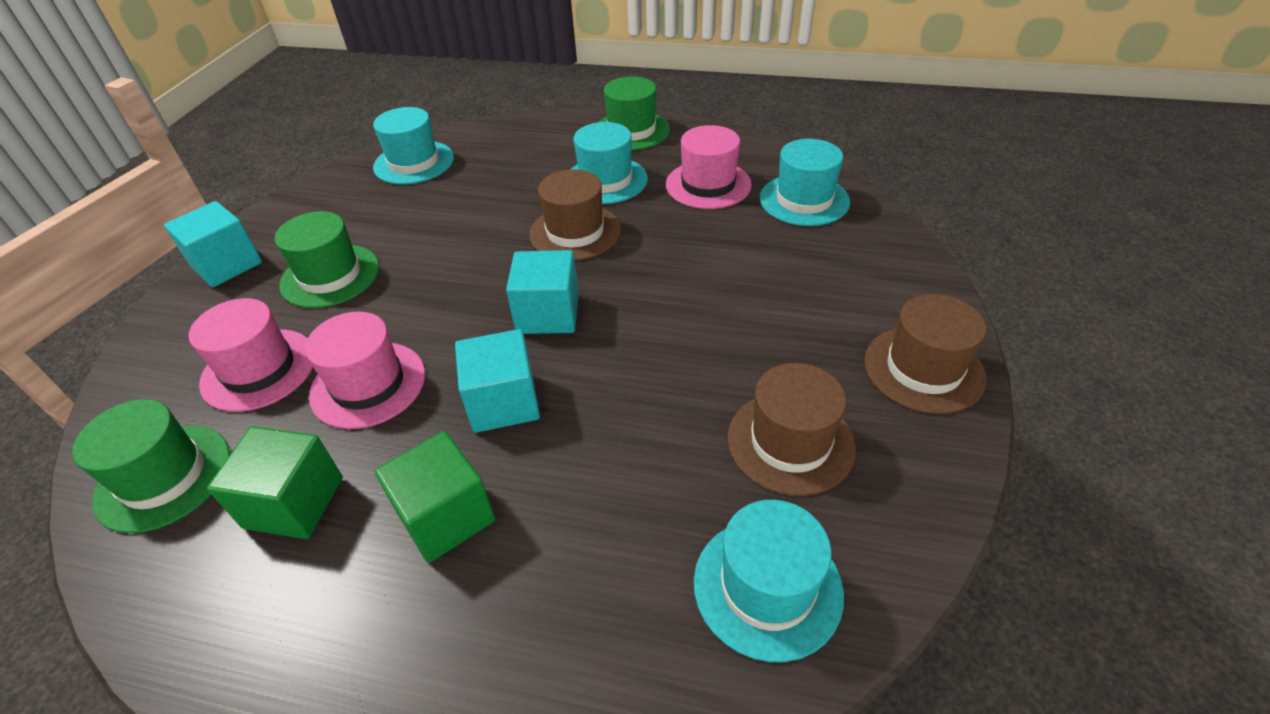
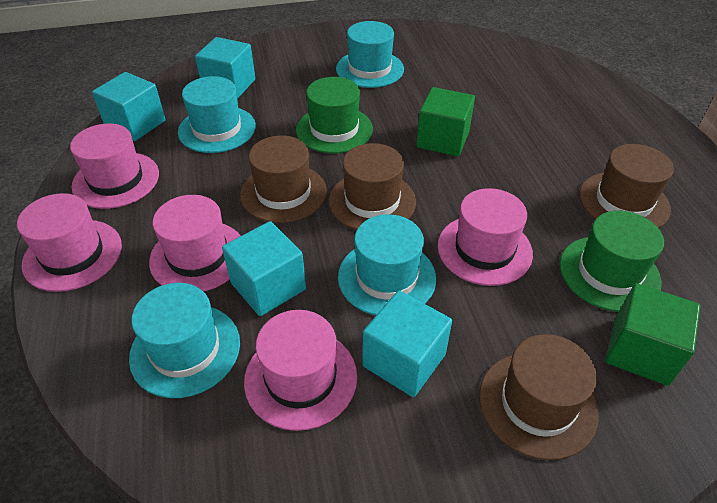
brown hat: 3 -> 4
green hat: 3 -> 2
pink hat: 3 -> 5
turquoise cube: 3 -> 4

